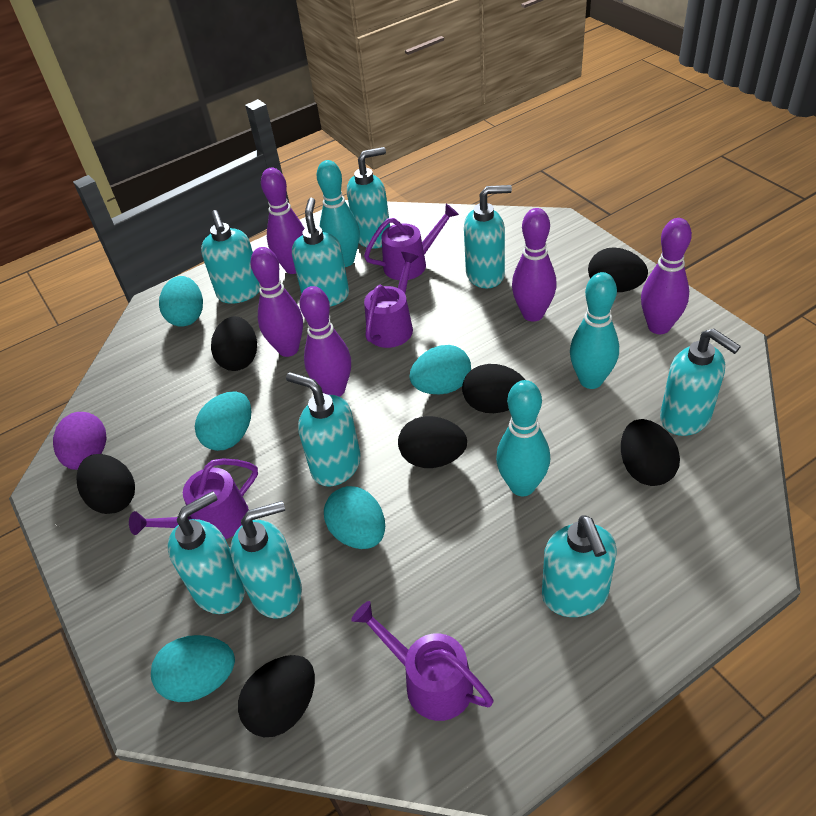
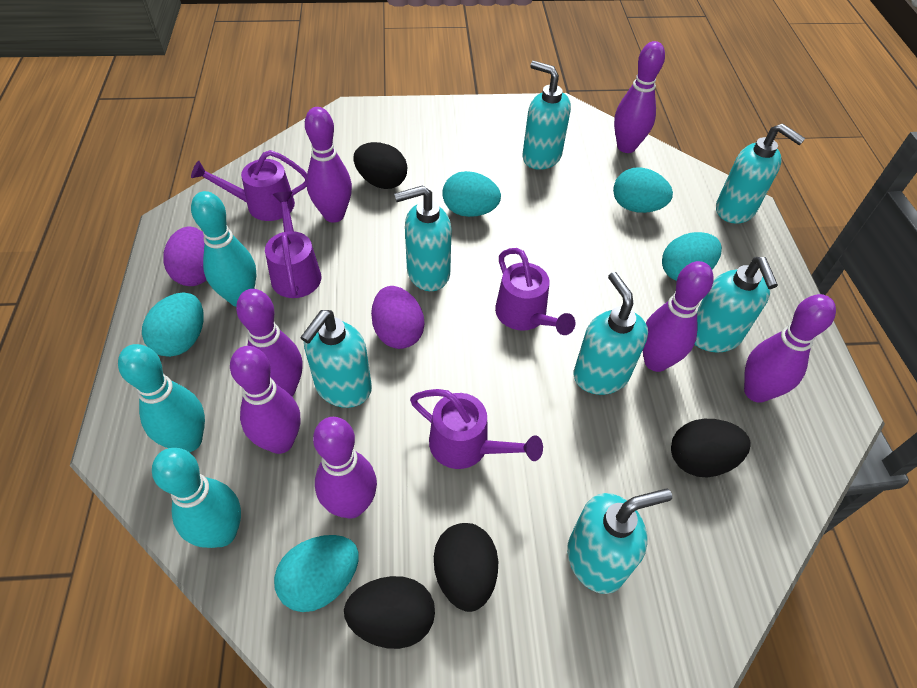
black egg: 7 -> 4
purple bowling pin: 5 -> 7
purple egg: 1 -> 2
turquoise soap dispenser: 9 -> 7

